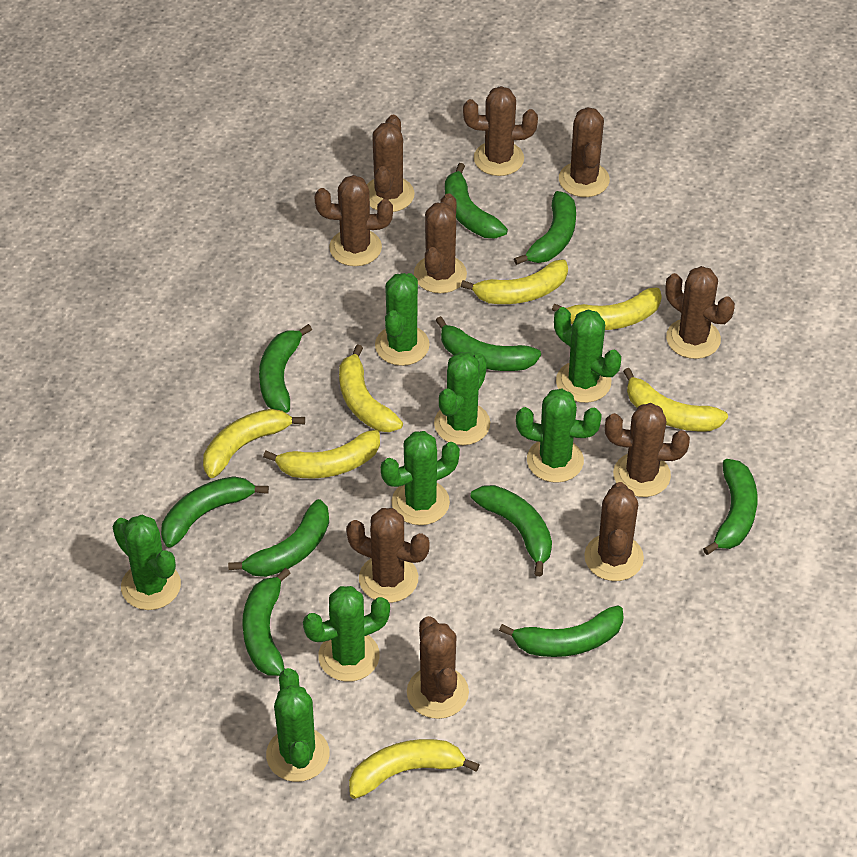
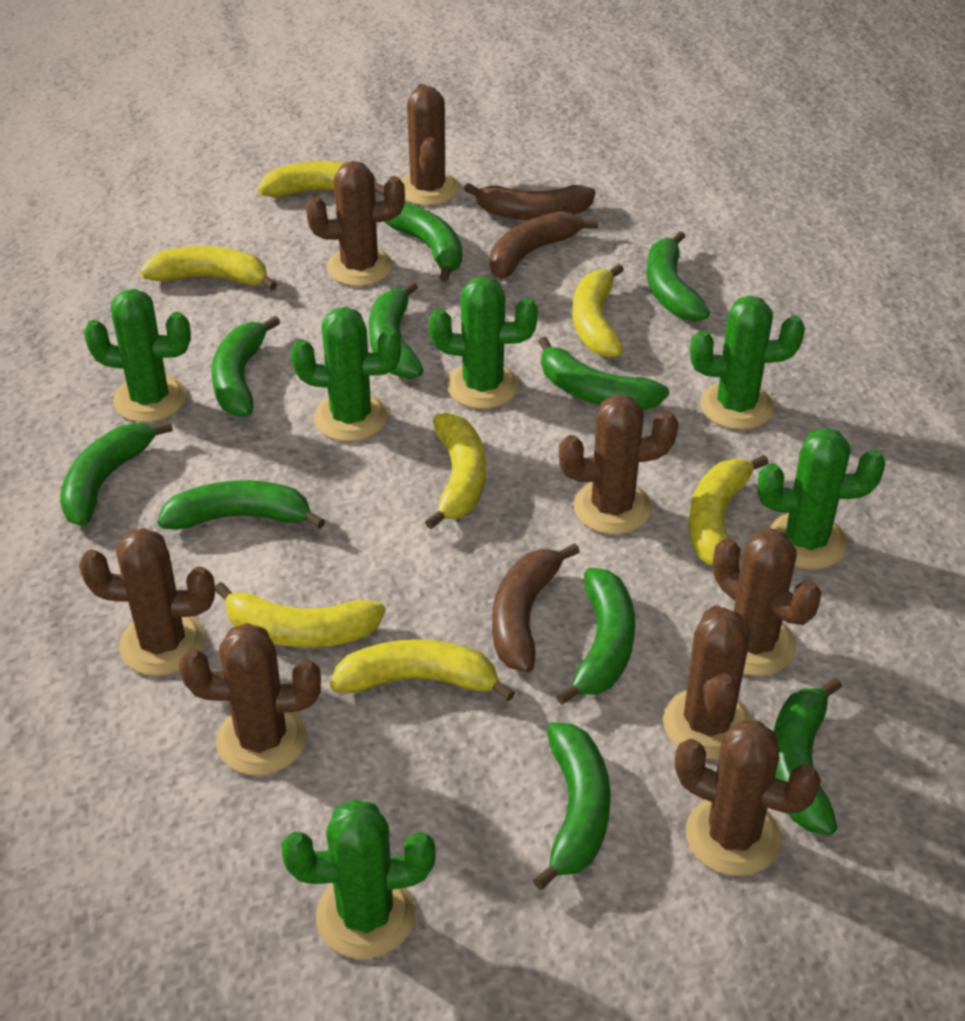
brown banana: 0 -> 3
brown cactus: 10 -> 8
green cactus: 8 -> 6

